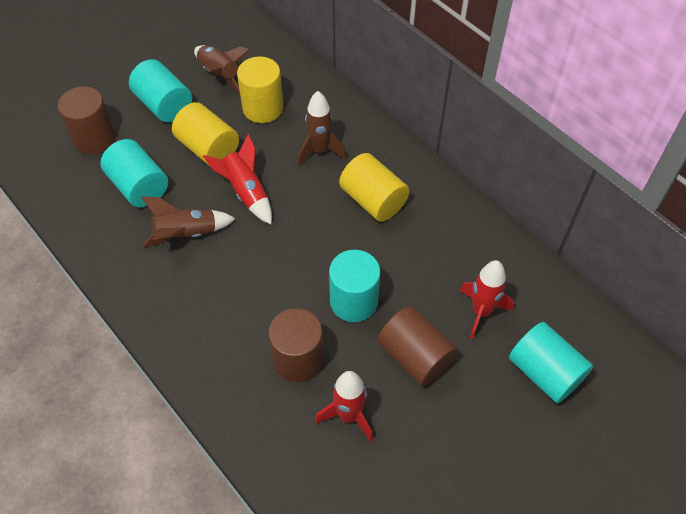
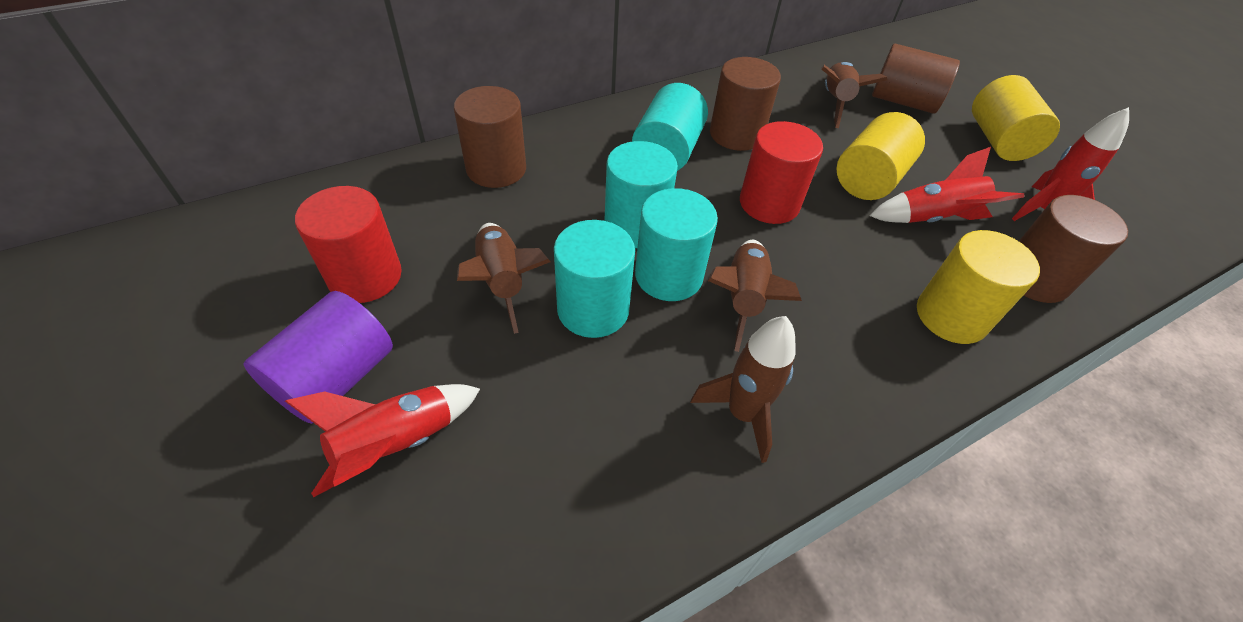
brown cylinder: 3 -> 4
brown rocket: 3 -> 4
purple cylinder: 0 -> 1
red cylinder: 0 -> 2

